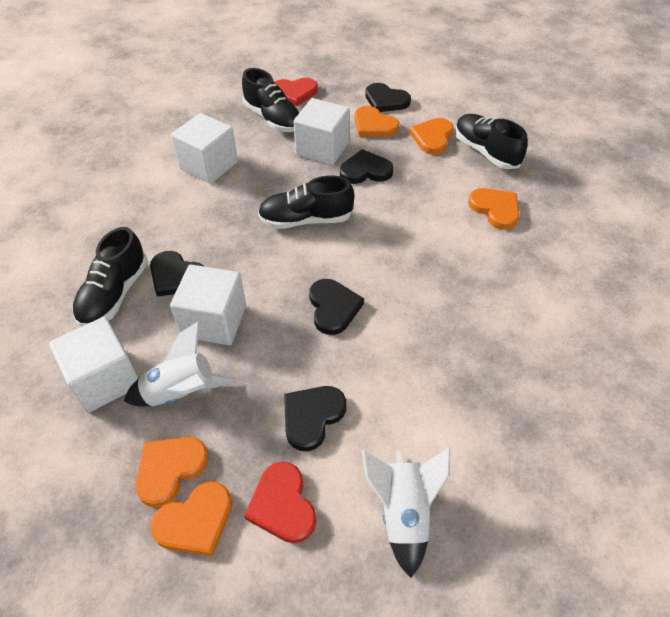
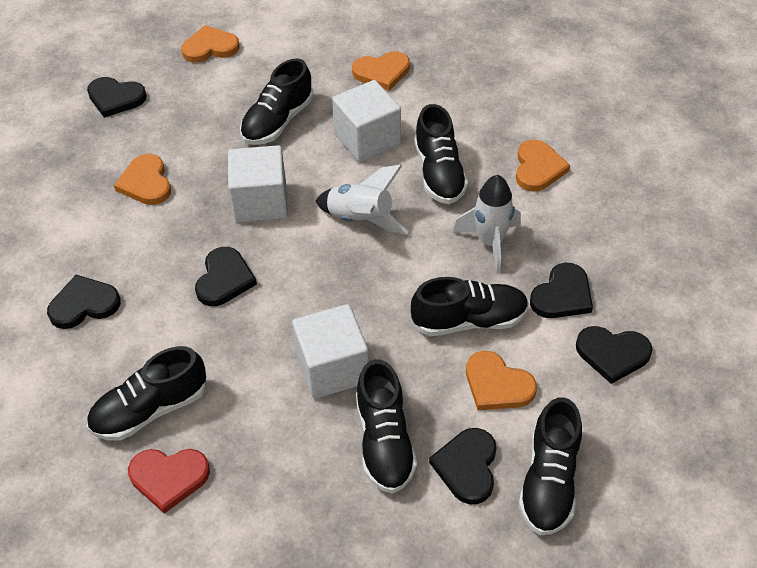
black heart: 5 -> 6
black shoe: 4 -> 6
red heart: 2 -> 1
white cube: 4 -> 3

